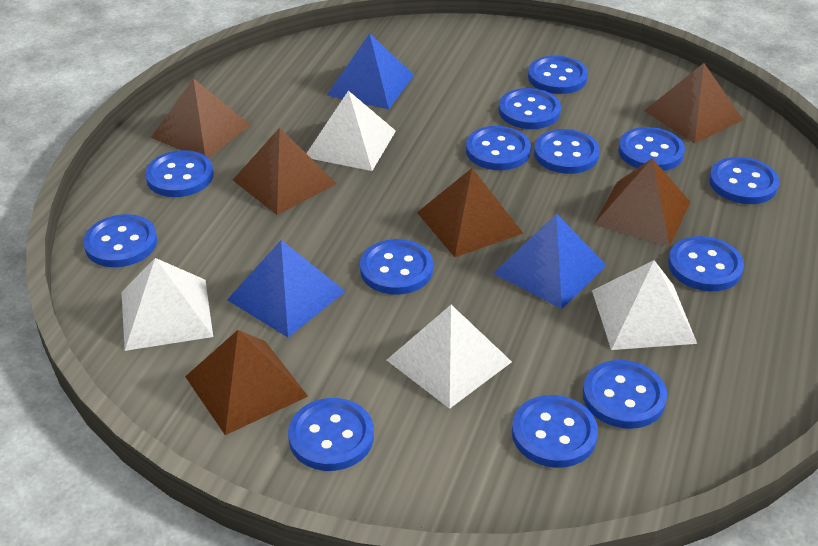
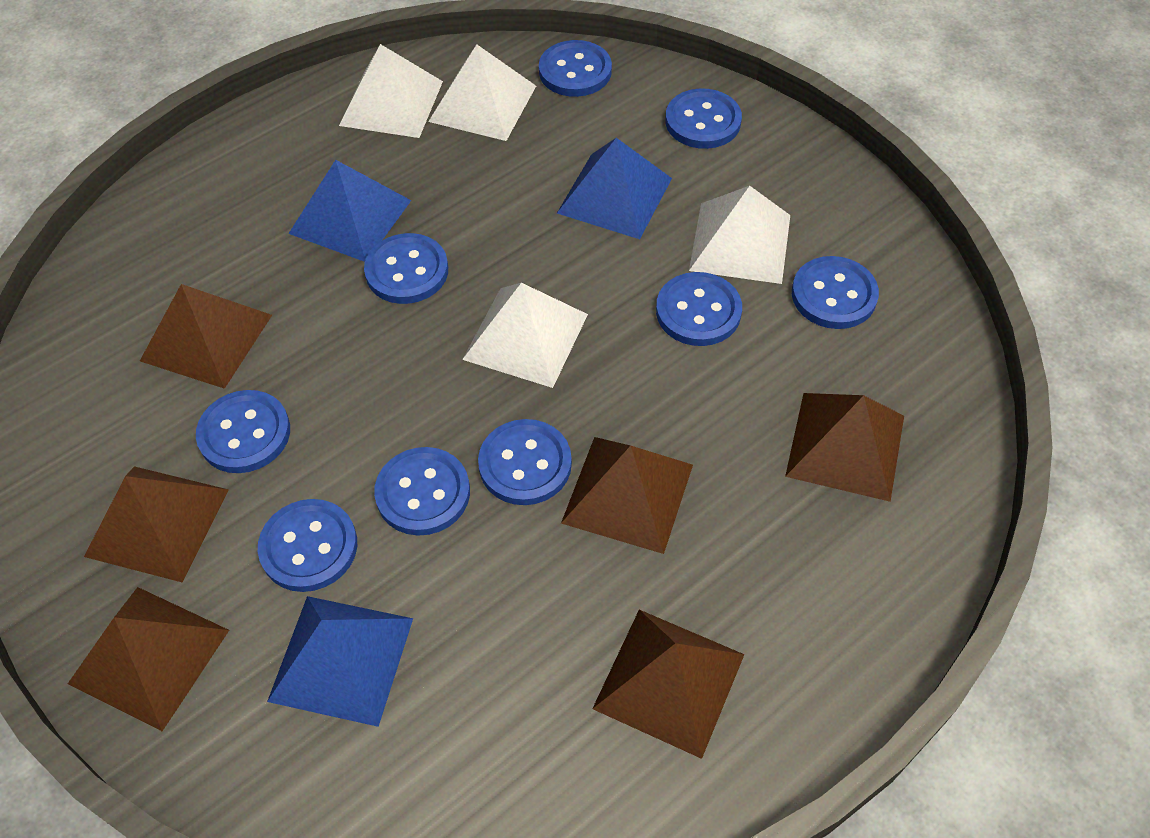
blue button: 13 -> 9

